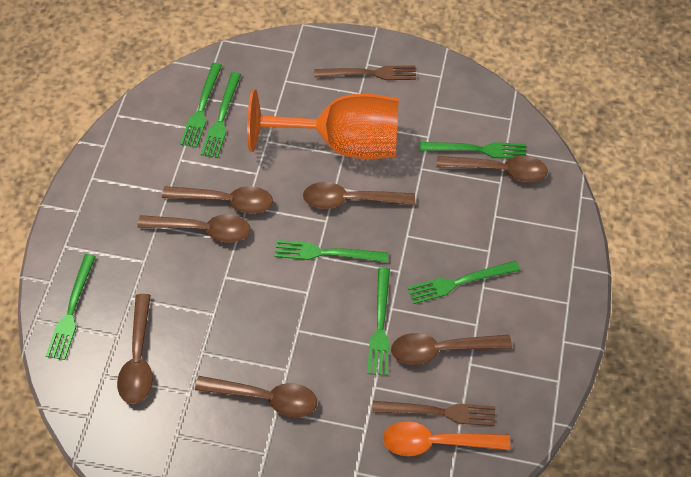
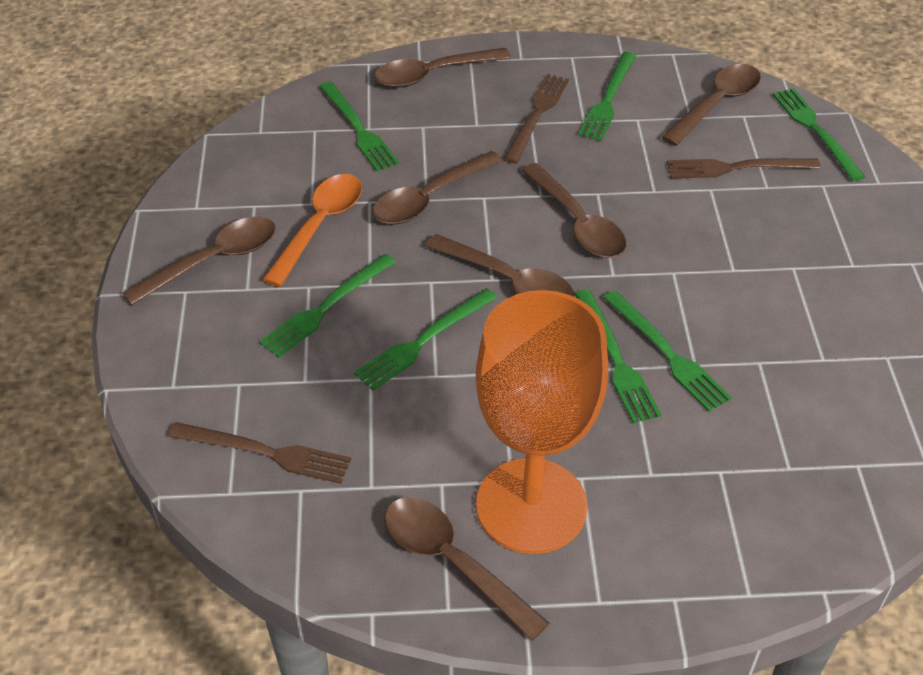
brown fork: 2 -> 3

